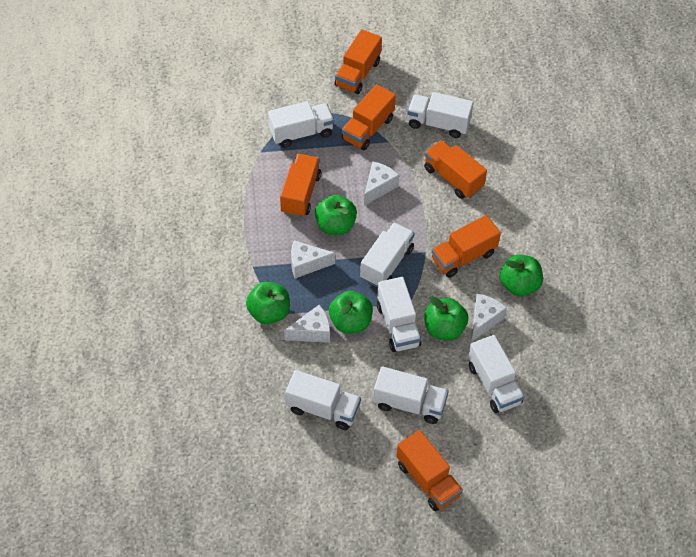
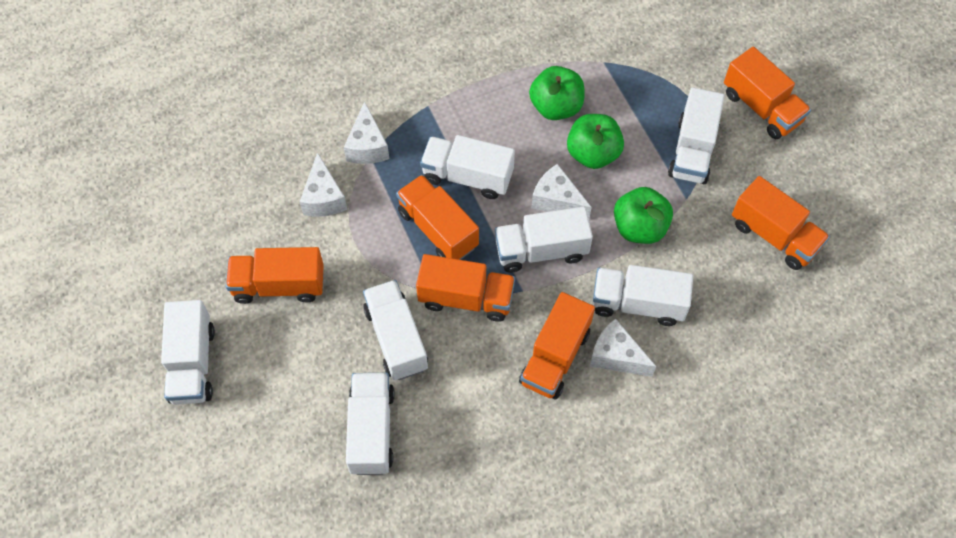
green apple: 5 -> 3

